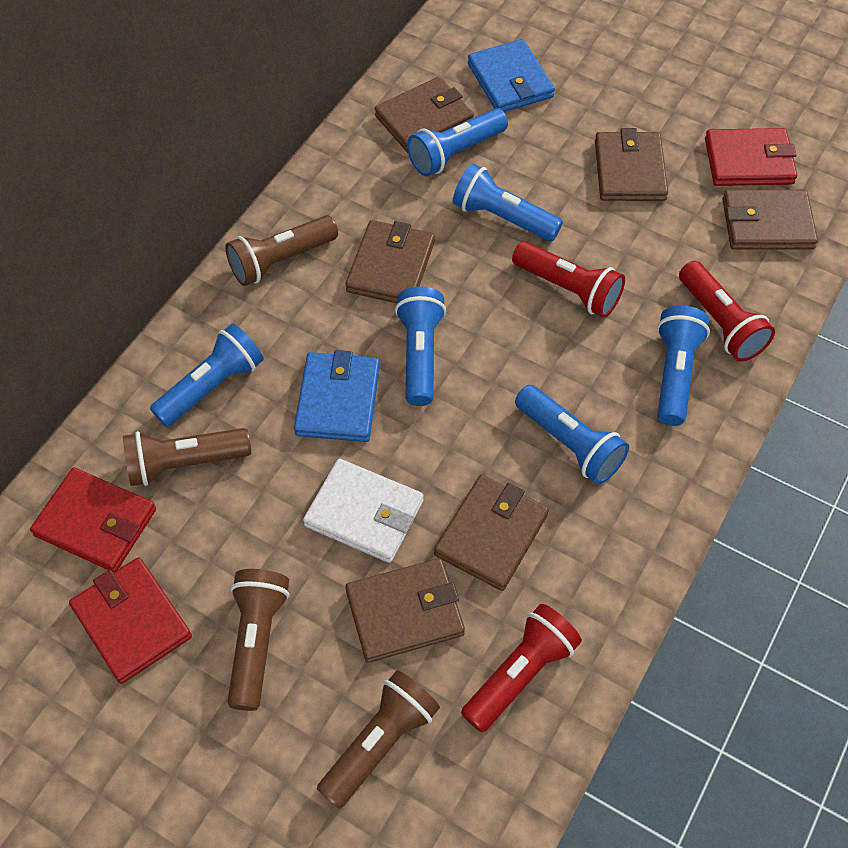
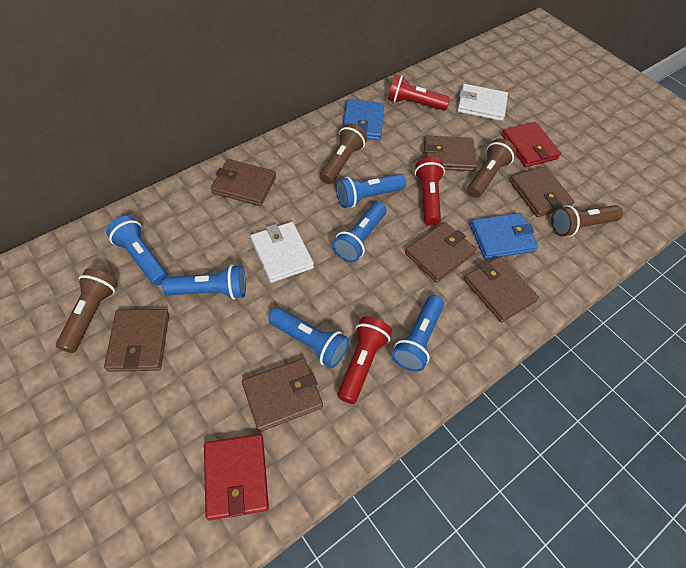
brown wallet: 6 -> 7
red wallet: 3 -> 2
white wallet: 1 -> 2

